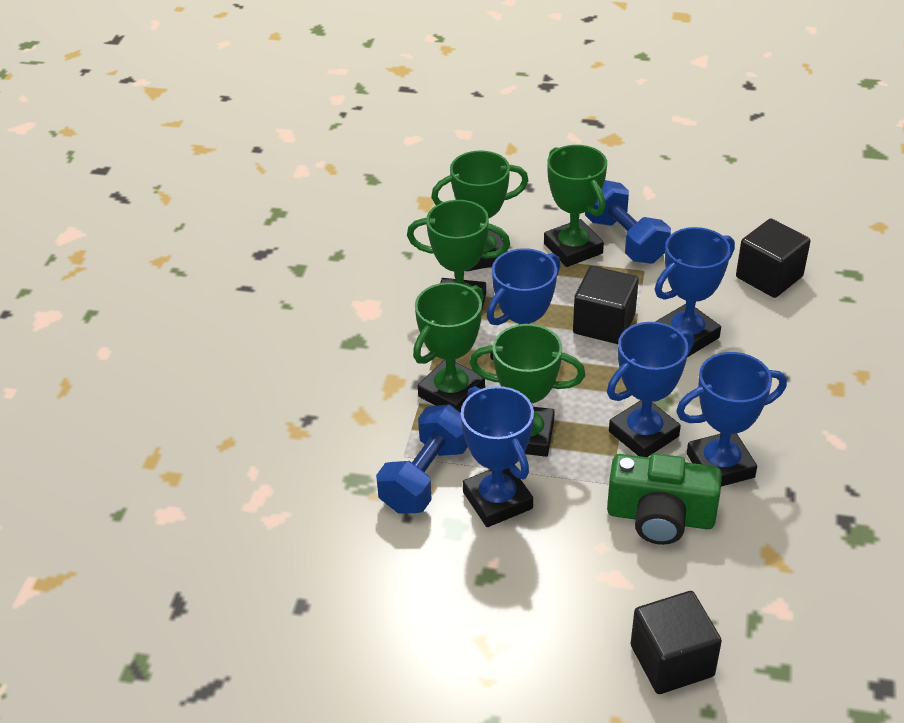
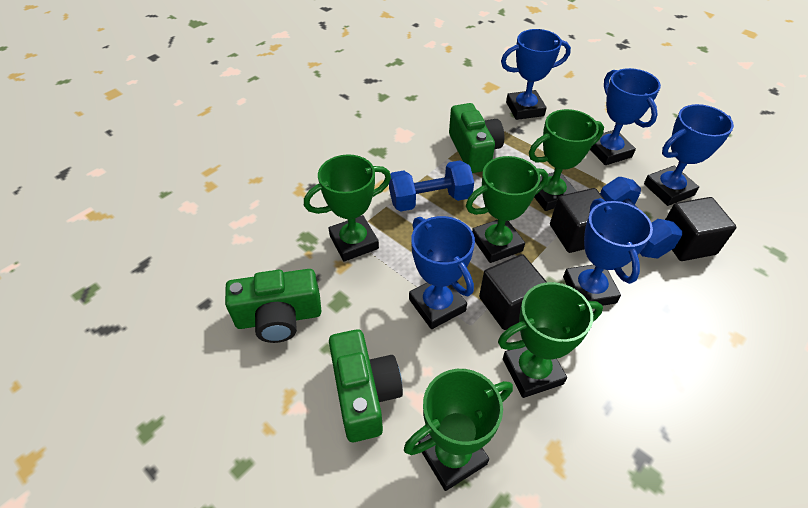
green camera: 1 -> 3

